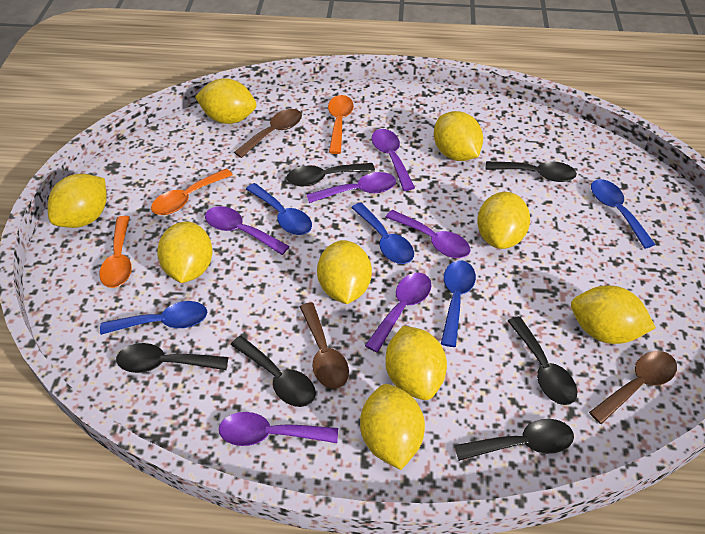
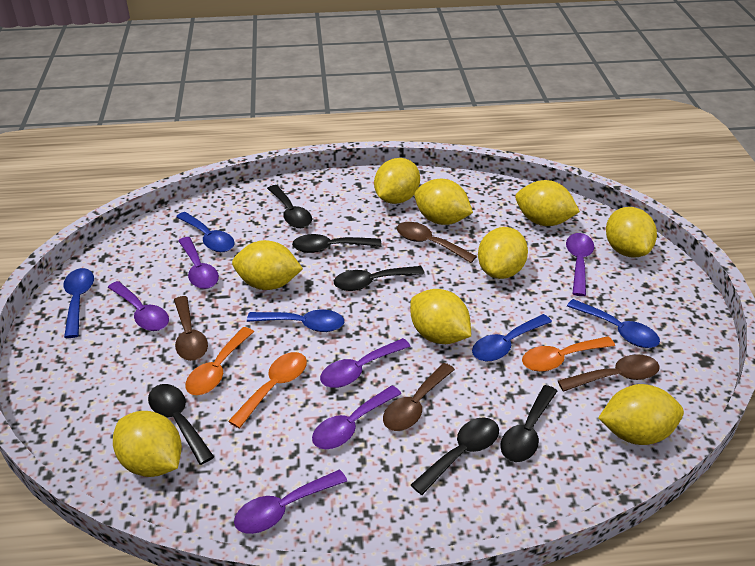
brown spoon: 3 -> 4

